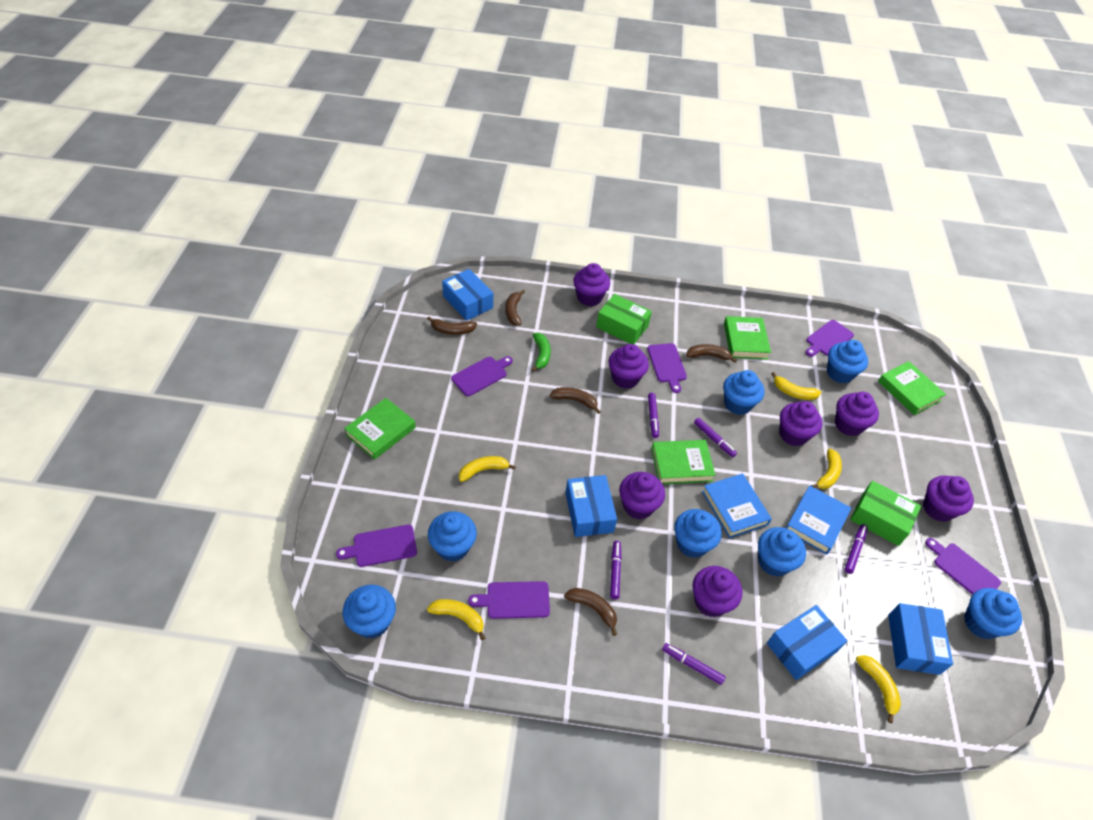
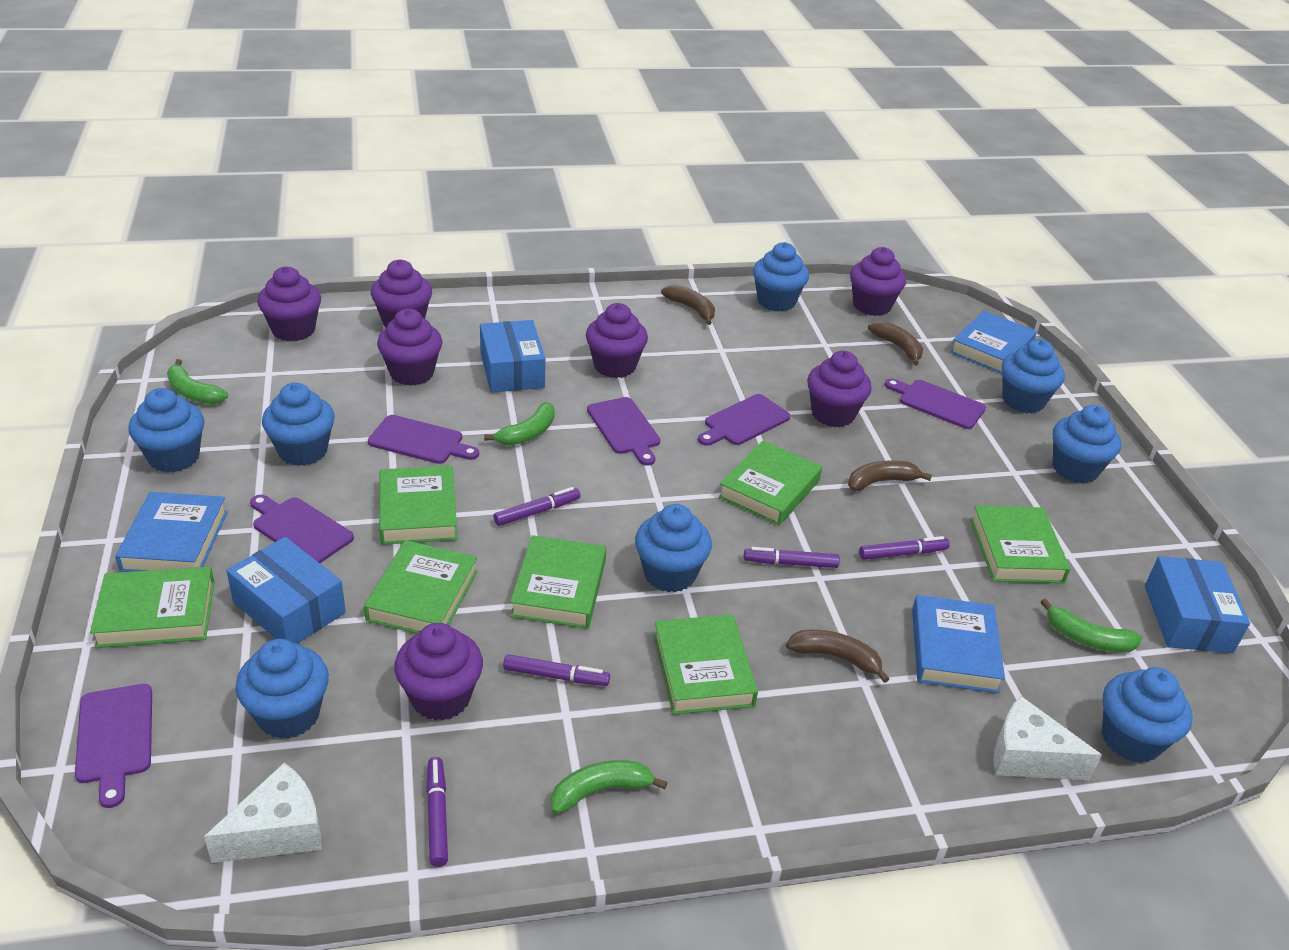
blue book: 2 -> 3
blue box: 4 -> 3
blue cupcake: 7 -> 8
brown banana: 5 -> 4
green banana: 1 -> 4
green book: 4 -> 7
green box: 2 -> 0
white cheese: 0 -> 2
yellow banana: 5 -> 0

